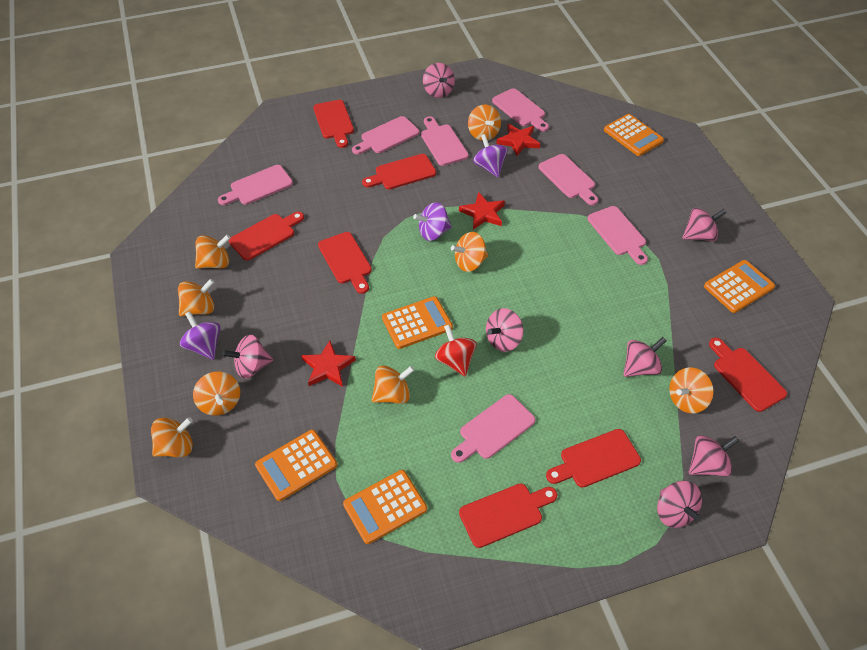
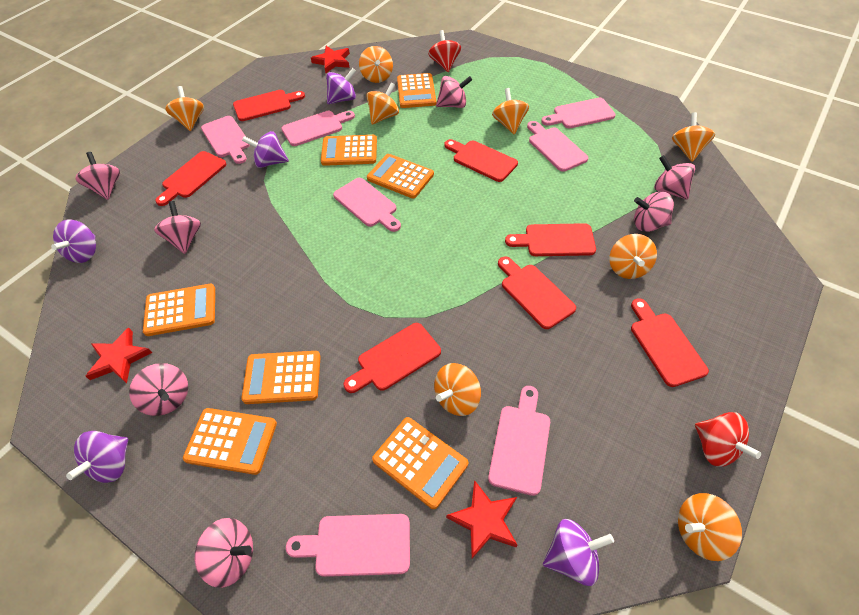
orange calculator: 5 -> 7
purple spinning top: 3 -> 5
red spinning top: 1 -> 2

